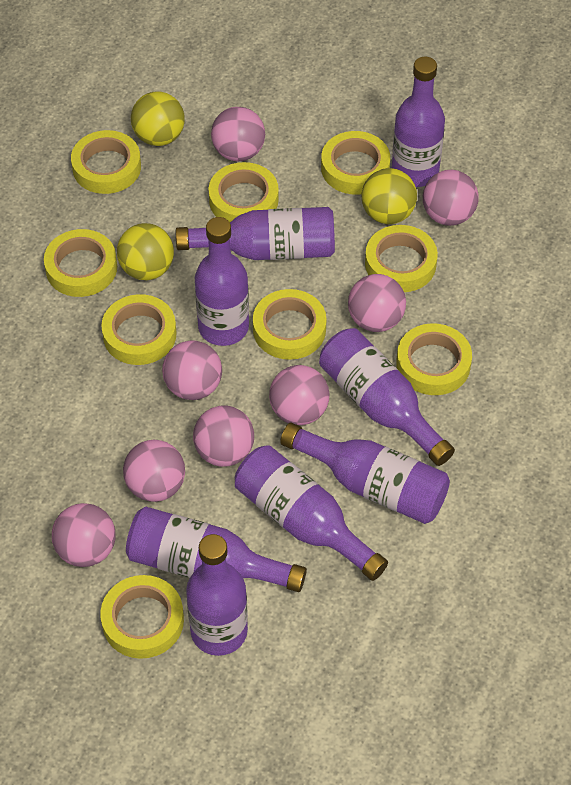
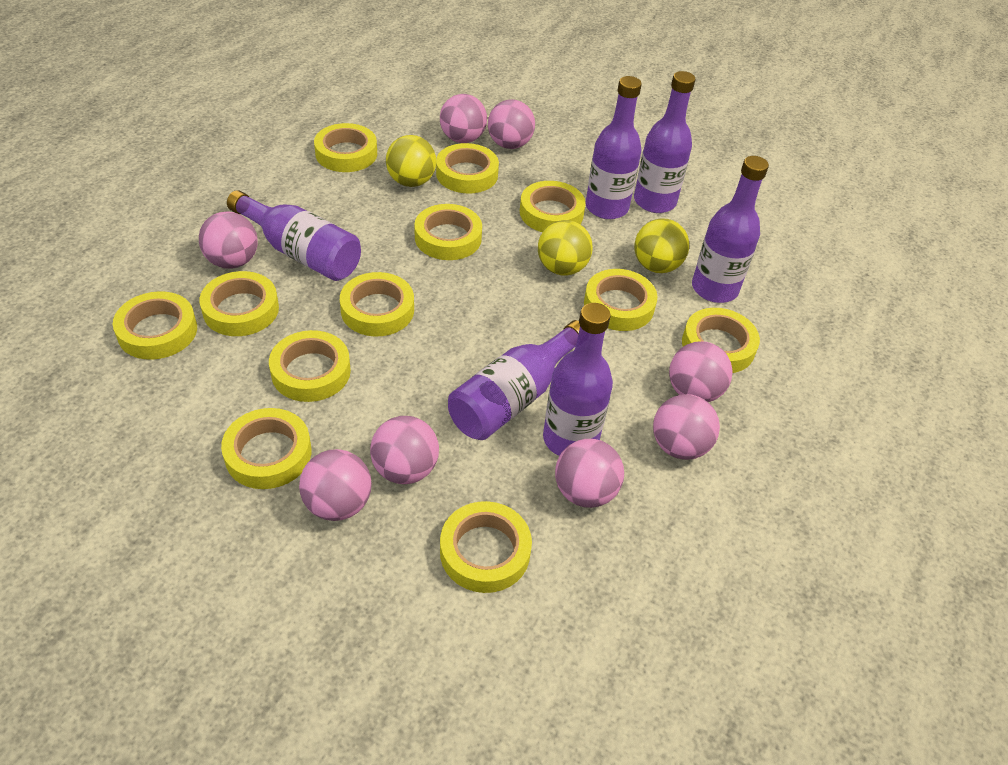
purple bottle: 8 -> 6
yellow tape: 9 -> 12

